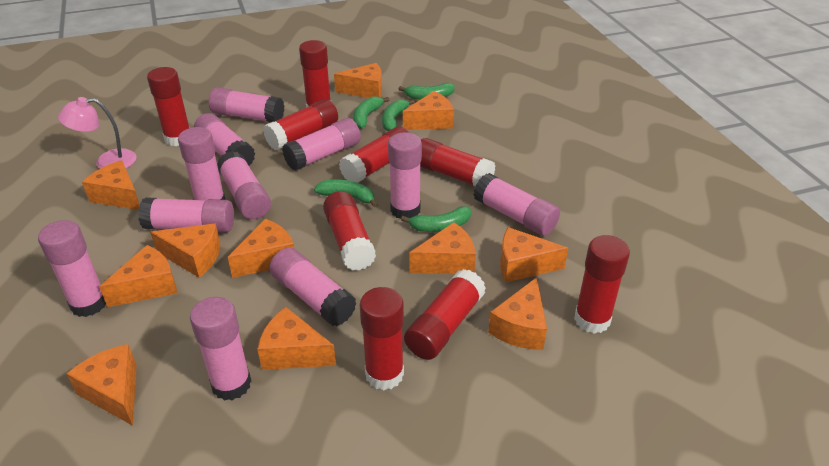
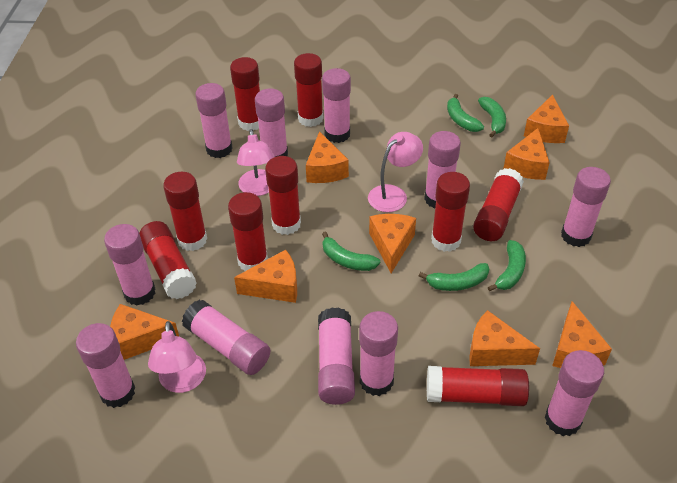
orange cheese: 11 -> 8
pink lamp: 1 -> 3

